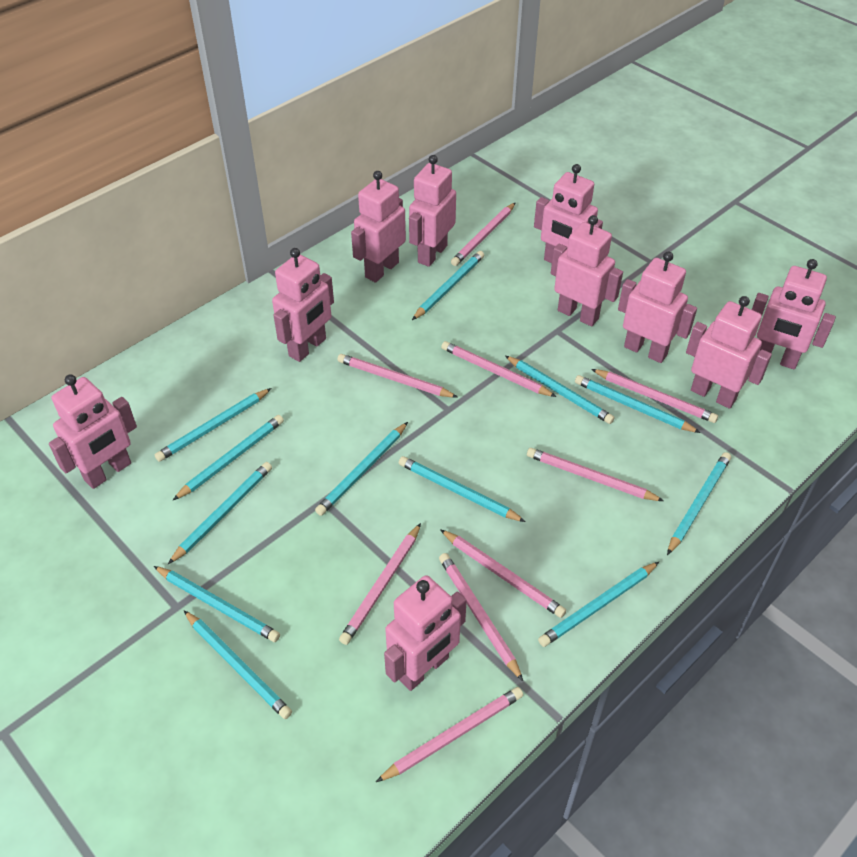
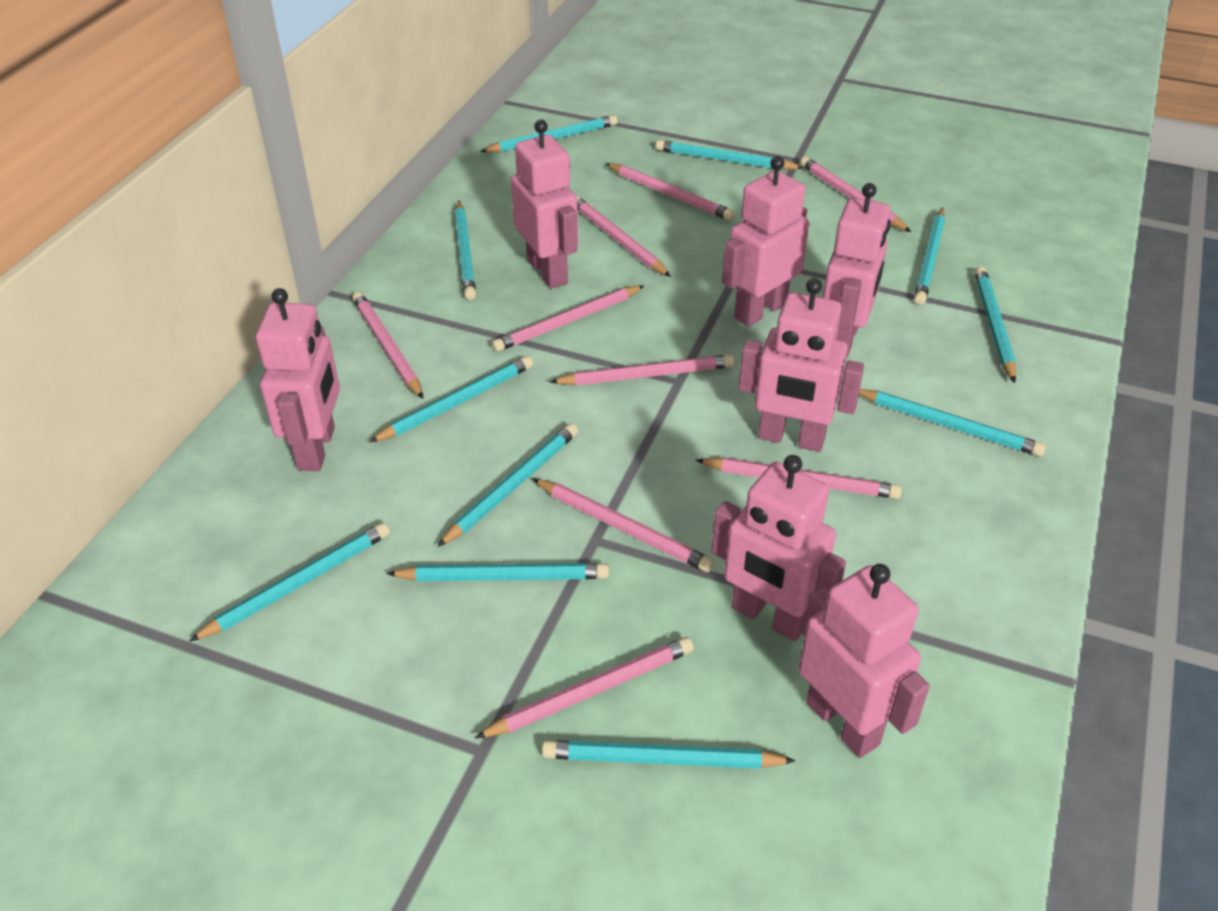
pink robot: 10 -> 7
turquoise pencil: 12 -> 11

